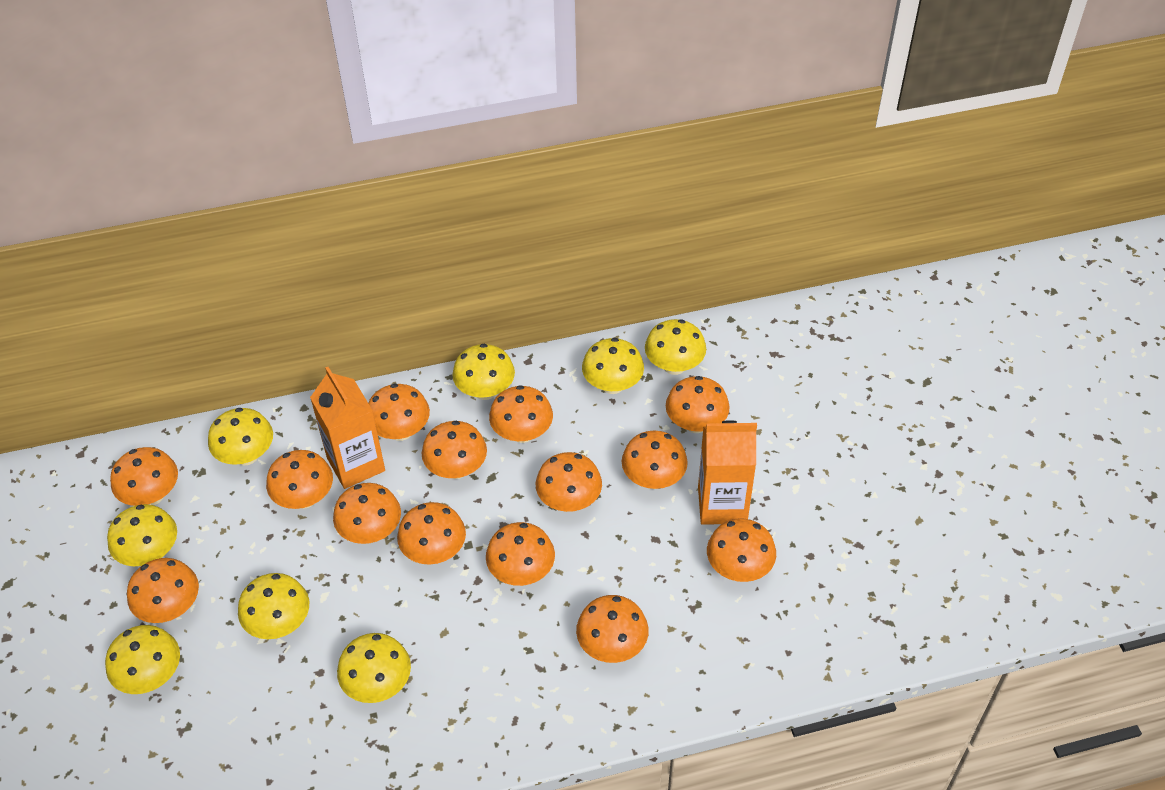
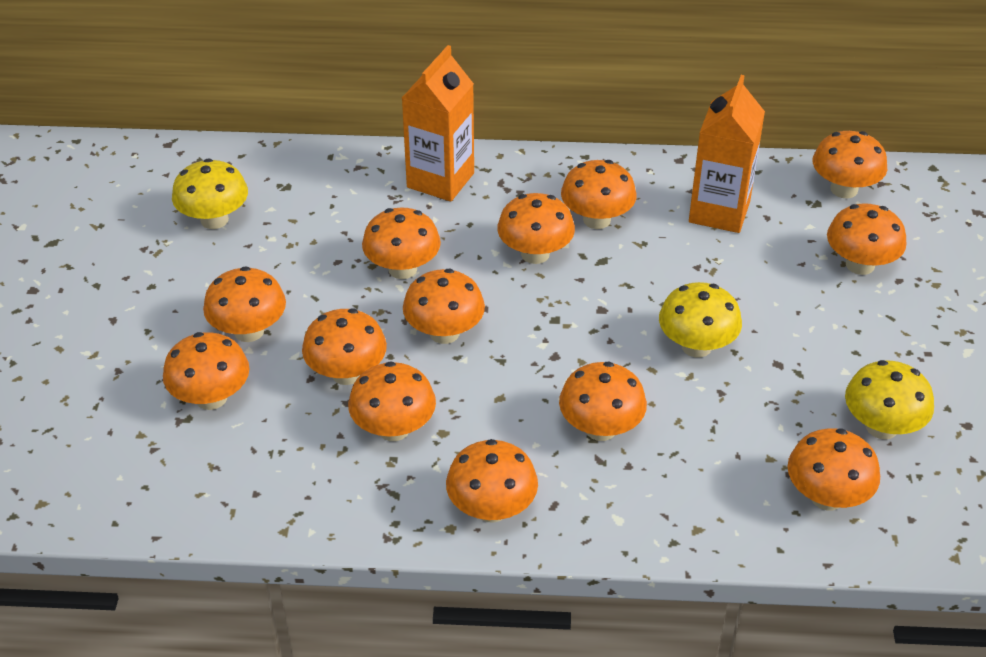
orange mushroom: 14 -> 13
yellow mushroom: 8 -> 3

